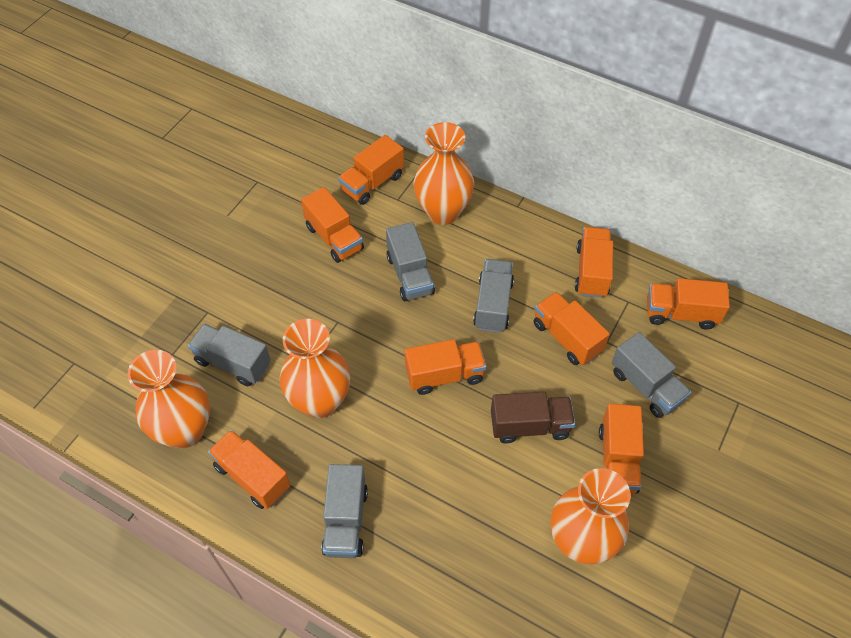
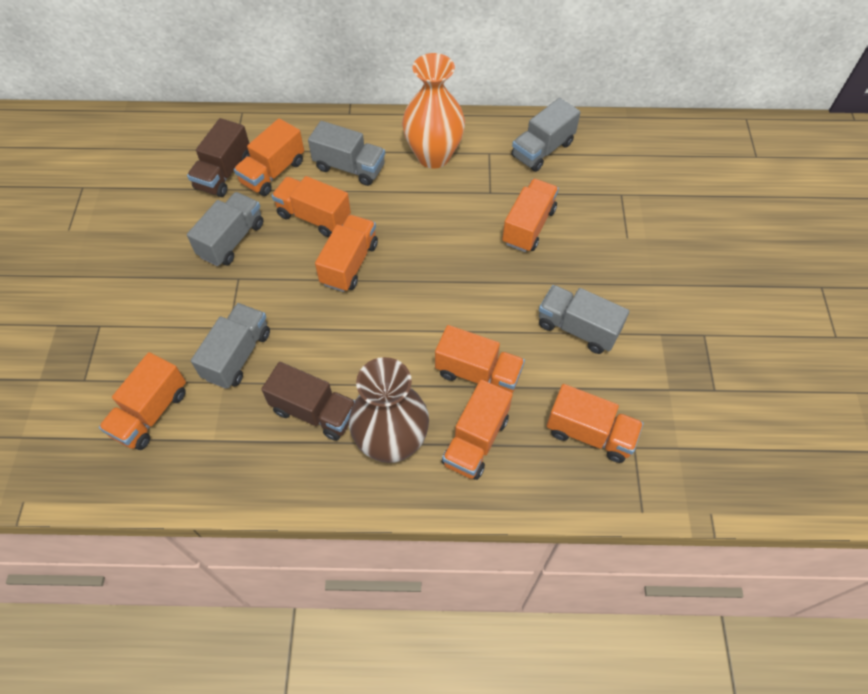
brown truck: 1 -> 2
brown vase: 0 -> 1
orange vase: 4 -> 1

